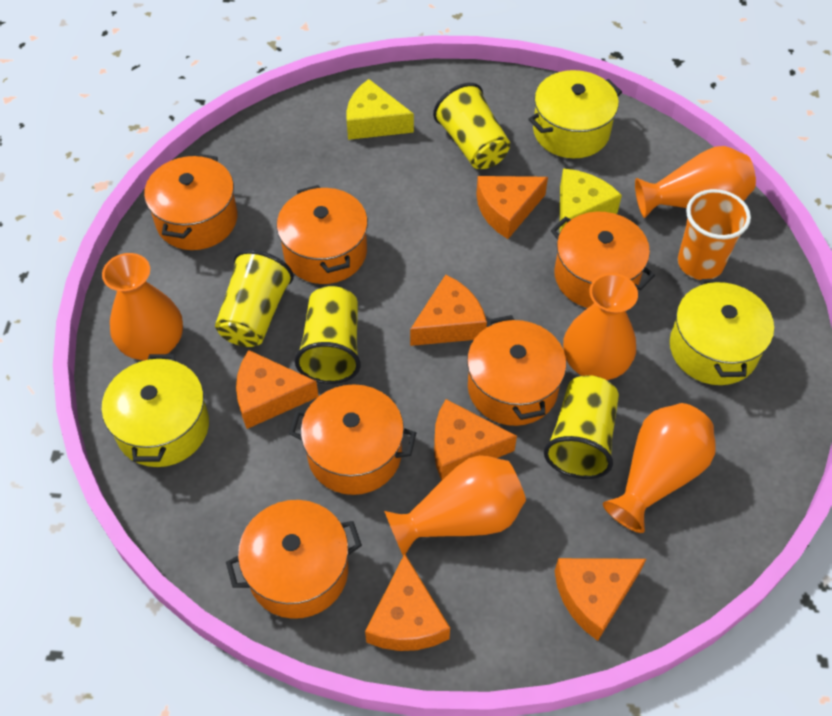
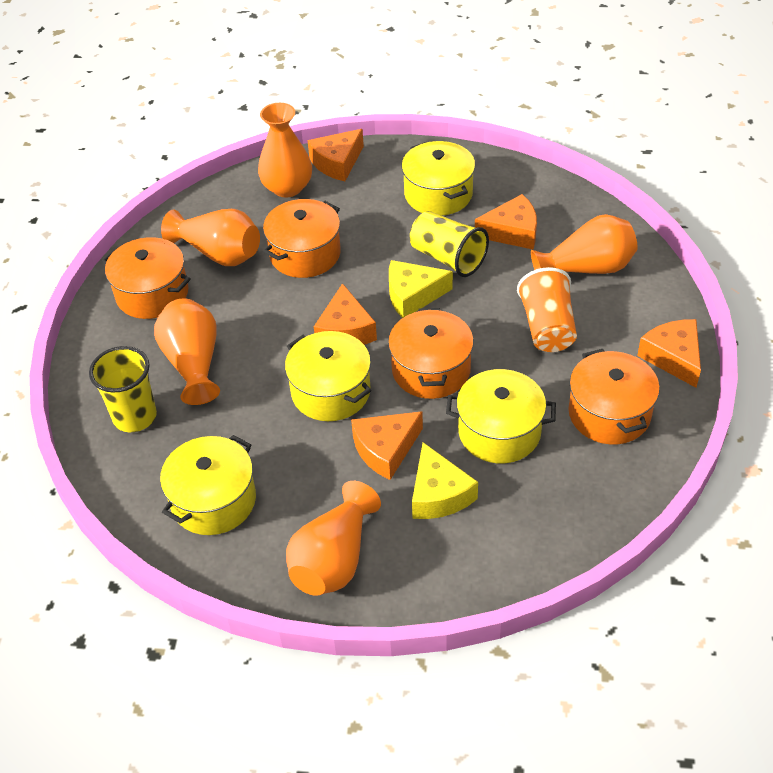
orange cheese: 6 -> 5
orange pot: 6 -> 4
yellow cup: 4 -> 2
yellow pot: 3 -> 4

